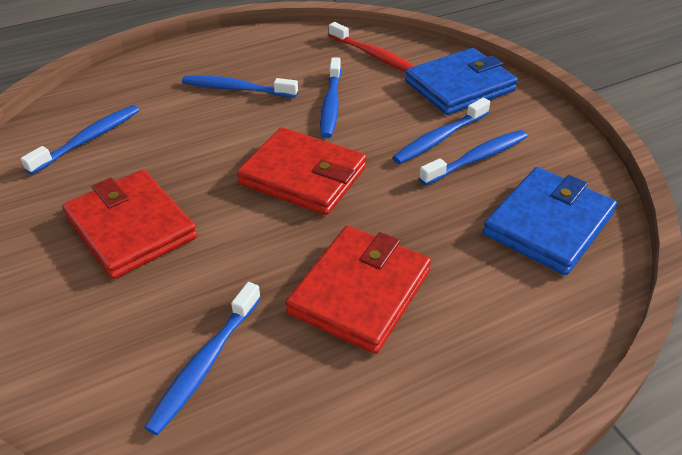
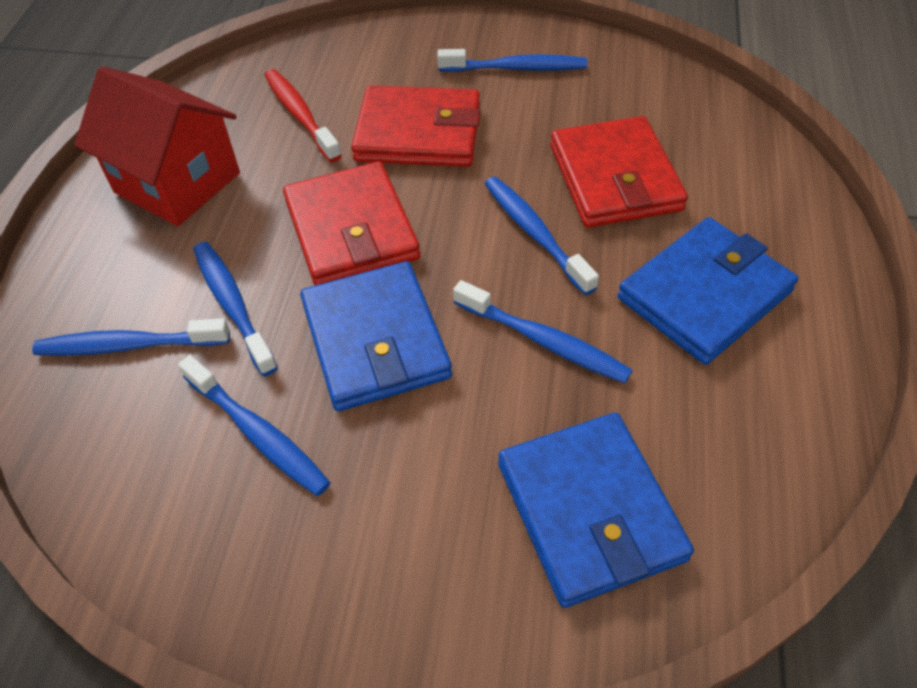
blue wallet: 2 -> 3
red house: 0 -> 1

